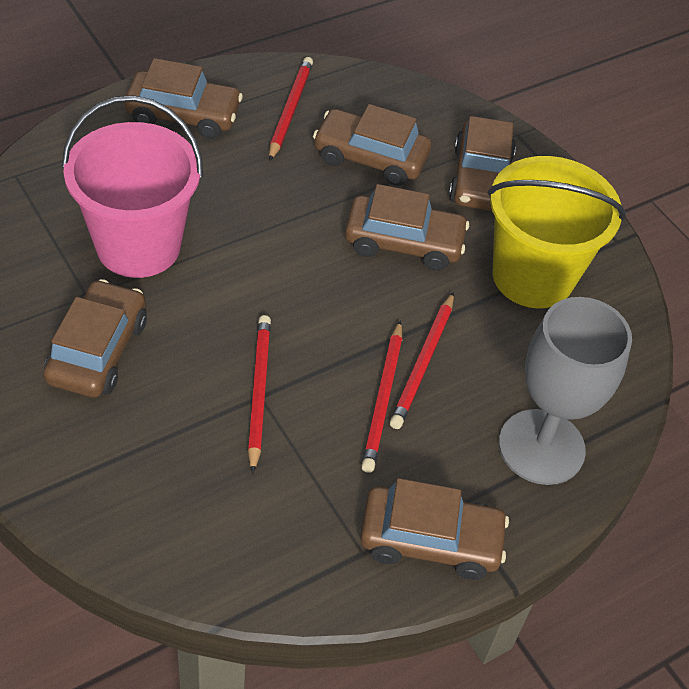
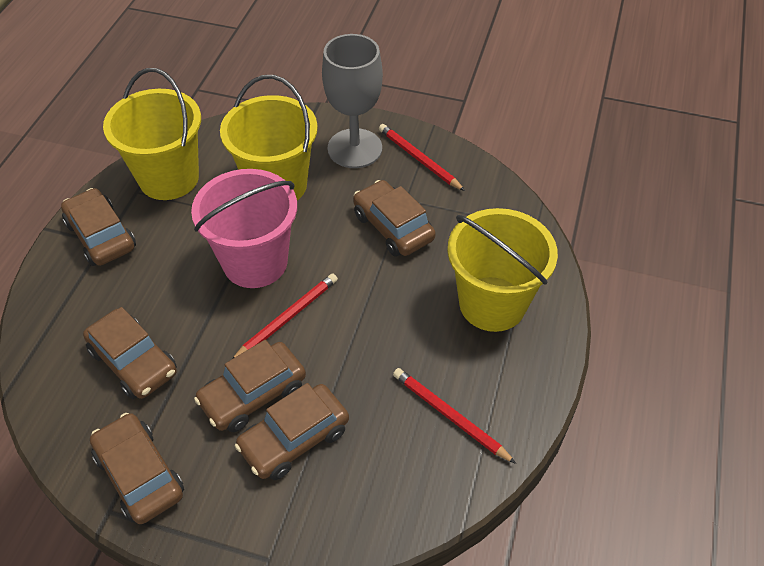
red pencil: 4 -> 3
yellow bucket: 1 -> 3

